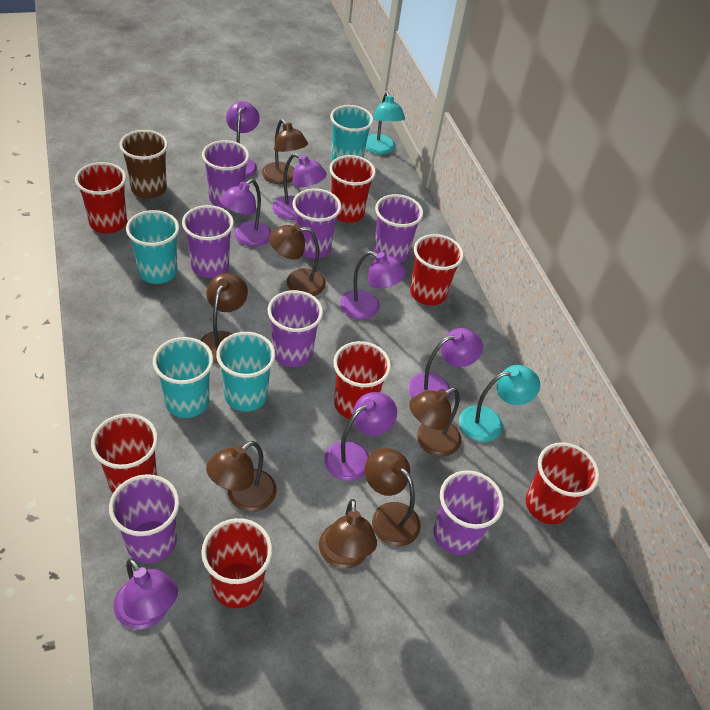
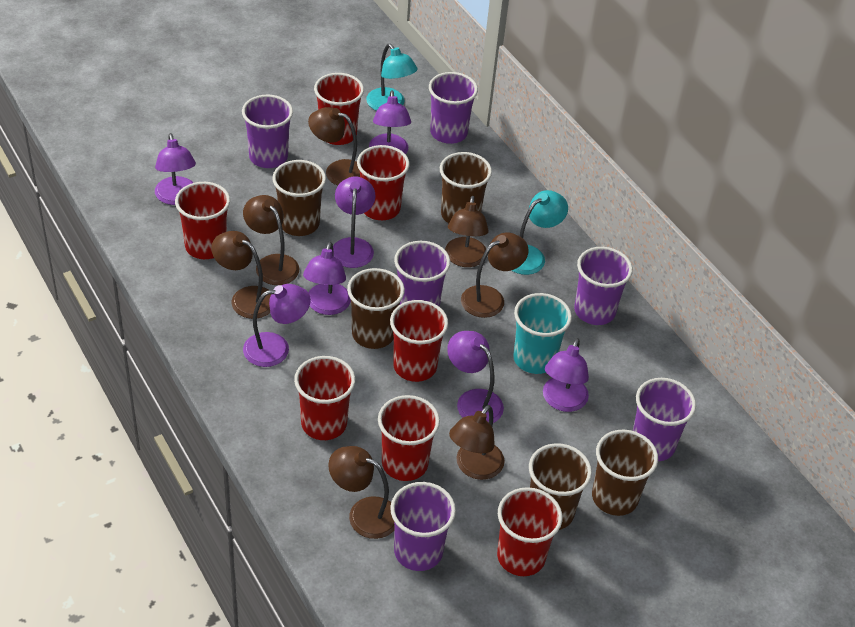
brown cup: 1 -> 5
purple cup: 7 -> 6
turquoise cup: 4 -> 1

